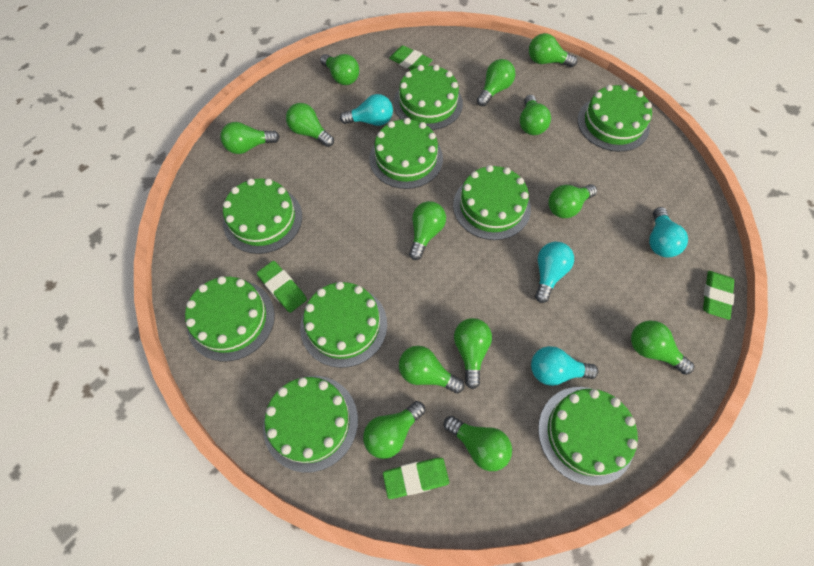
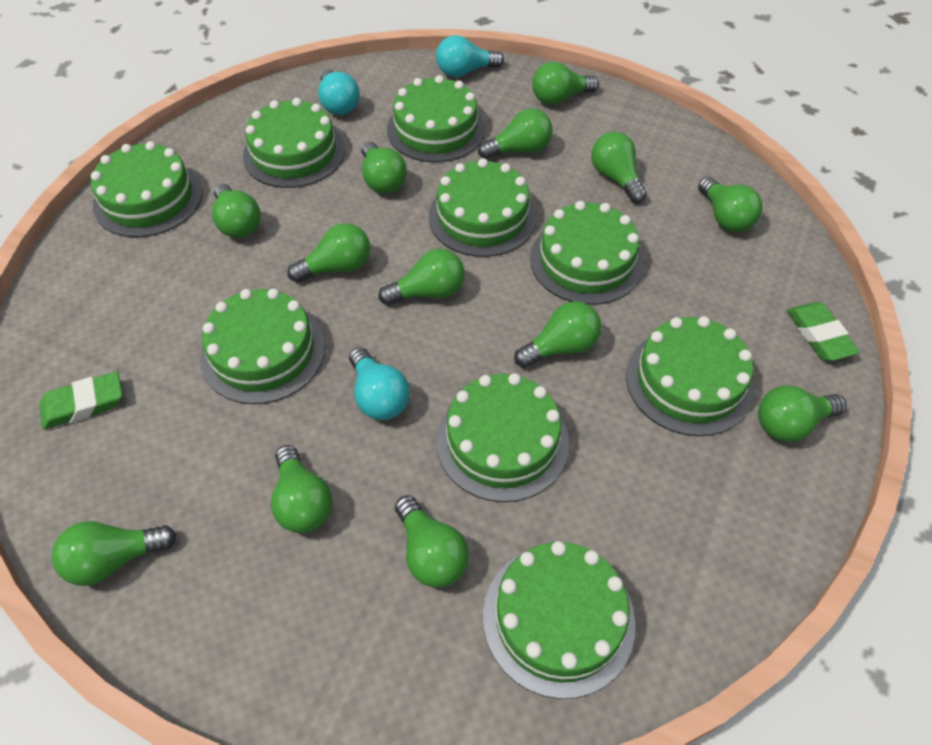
green eraser: 4 -> 2
turquoise light bulb: 4 -> 3

